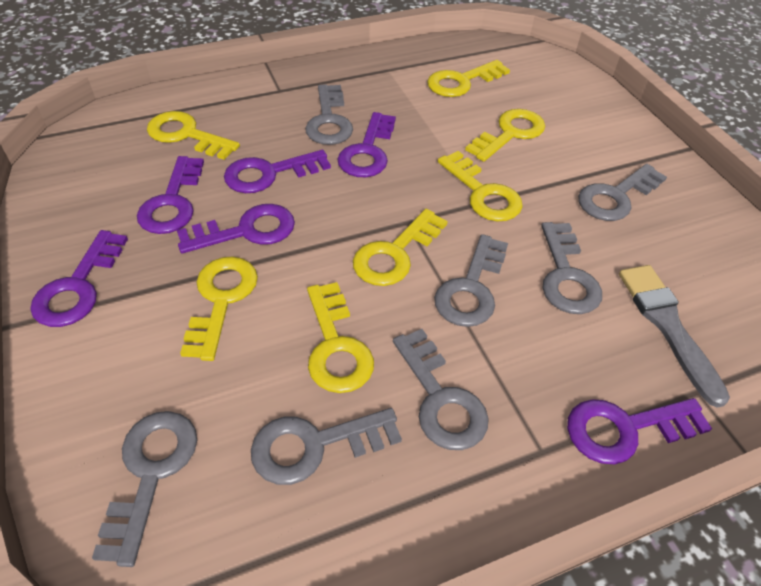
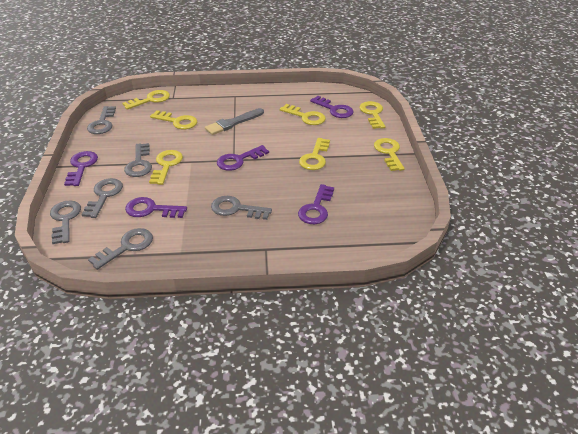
grey key: 7 -> 6
purple key: 6 -> 5

